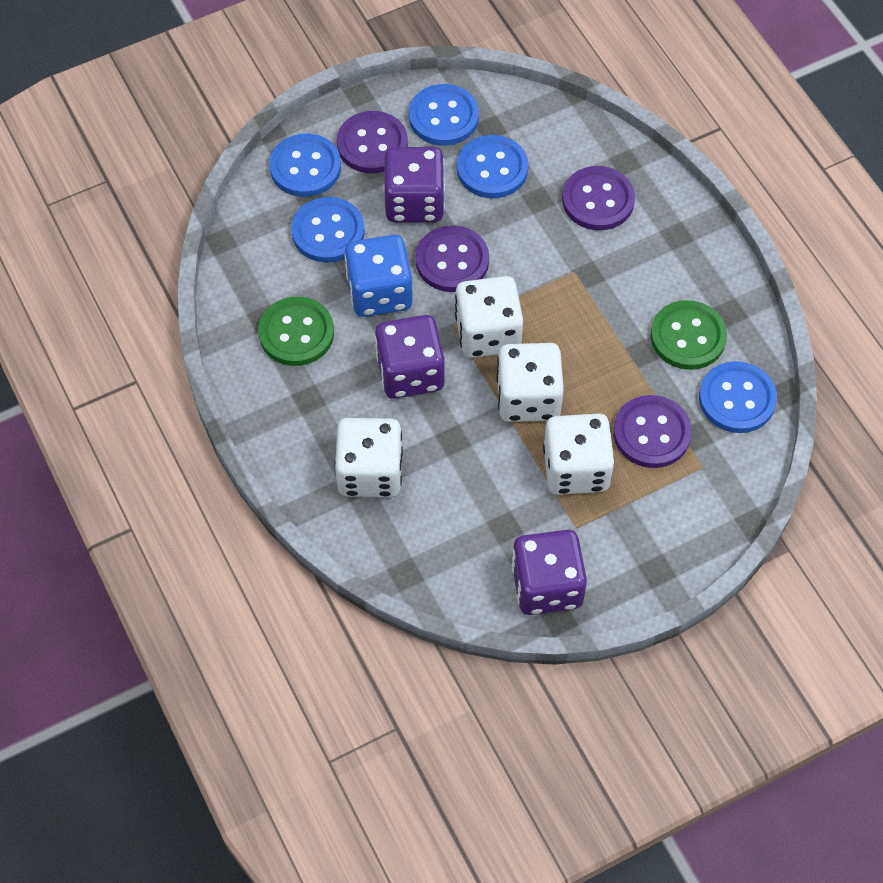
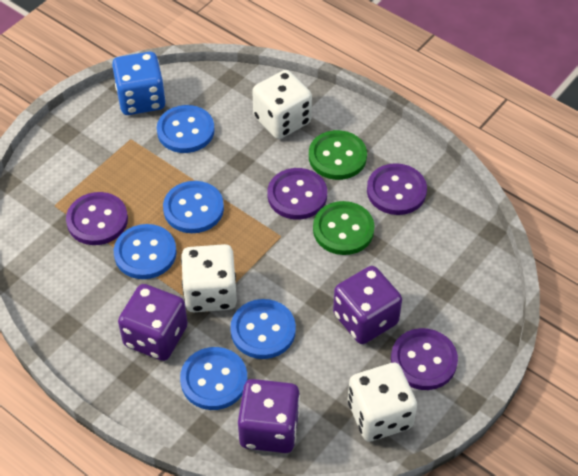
white dice: 4 -> 3

